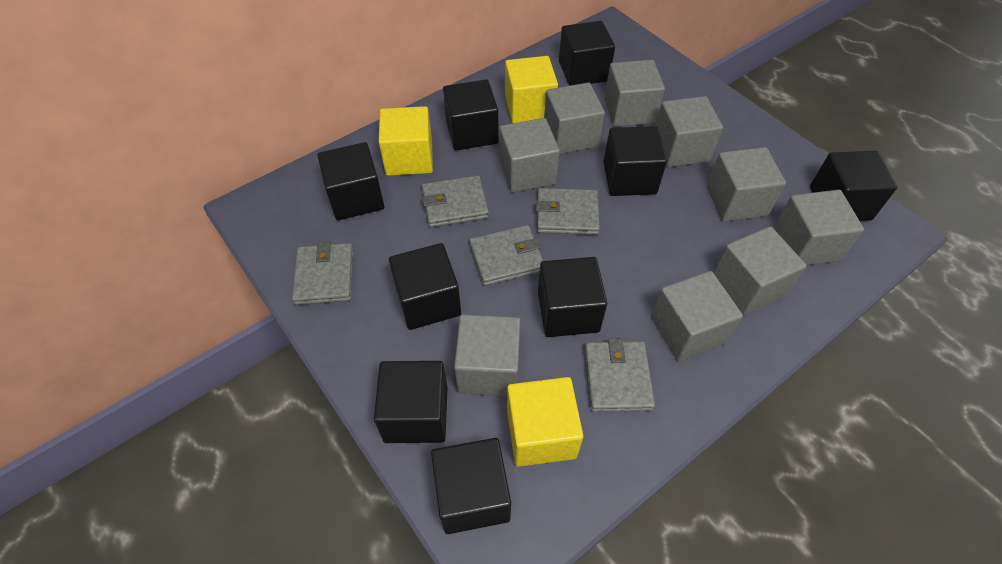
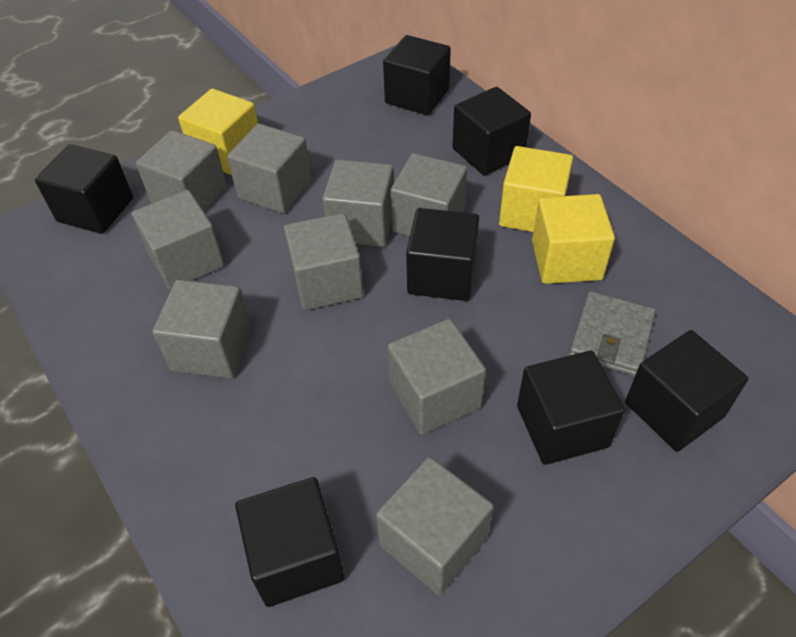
black cube: 9 -> 7
grey wallet: 5 -> 1

